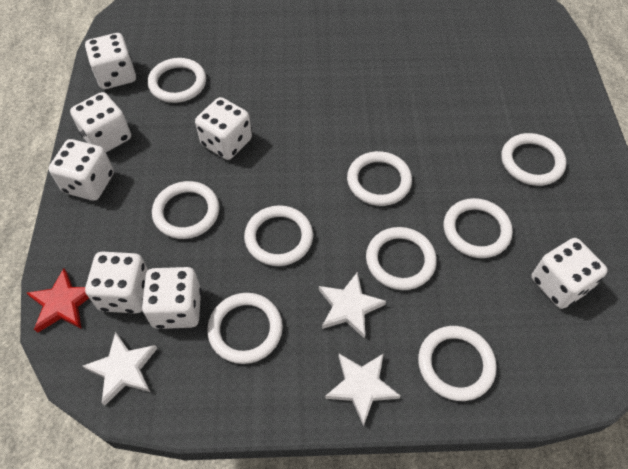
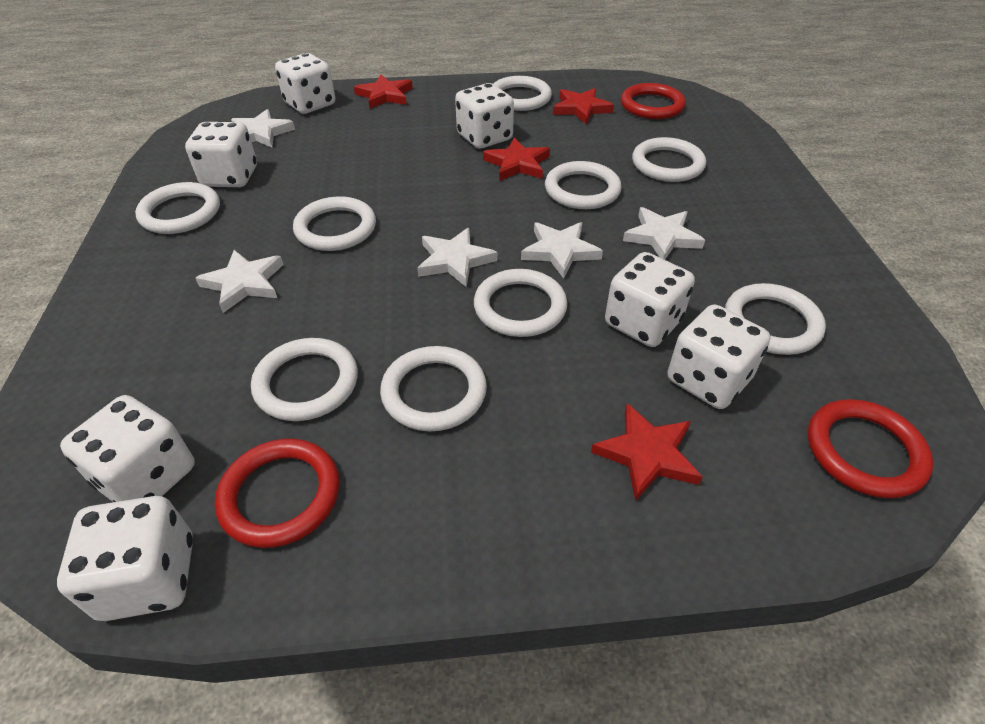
red ring: 0 -> 3
red star: 1 -> 4
white star: 3 -> 5

